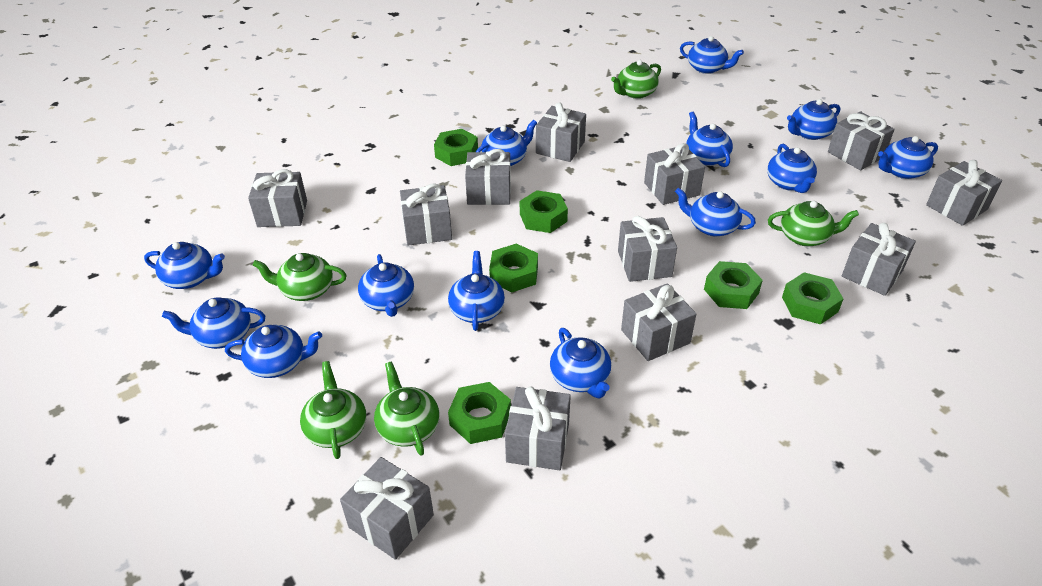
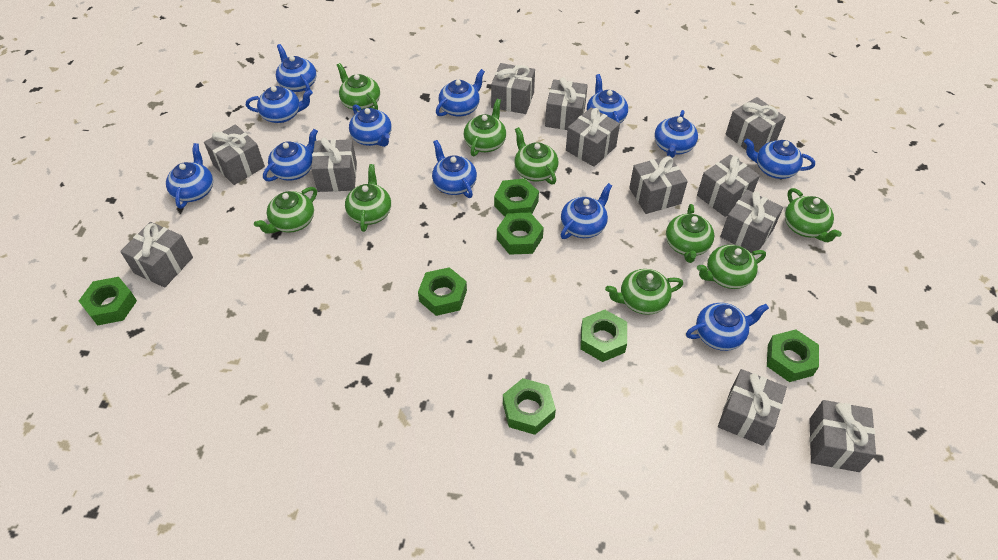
blue teapot: 13 -> 12
green nut: 6 -> 7
green teapot: 5 -> 9

